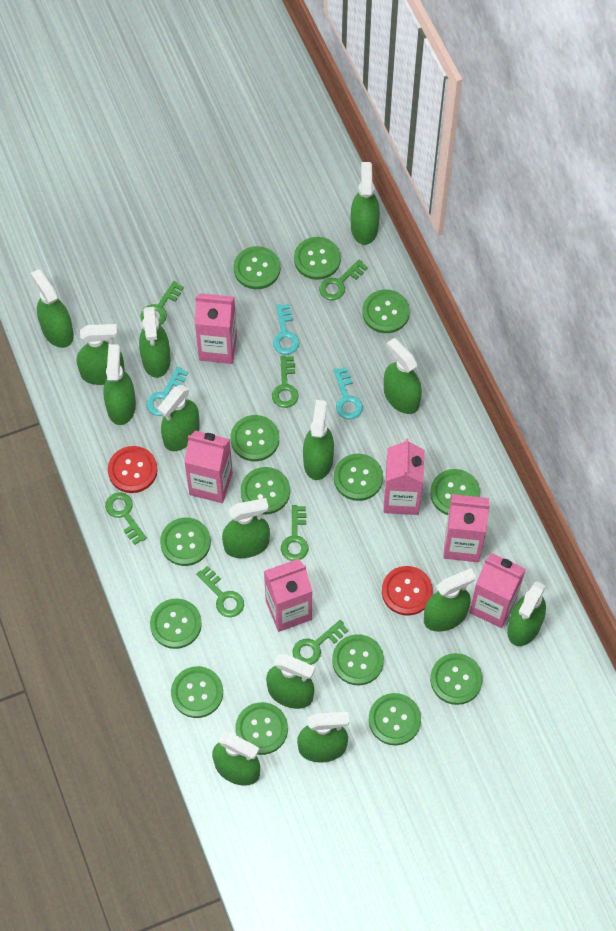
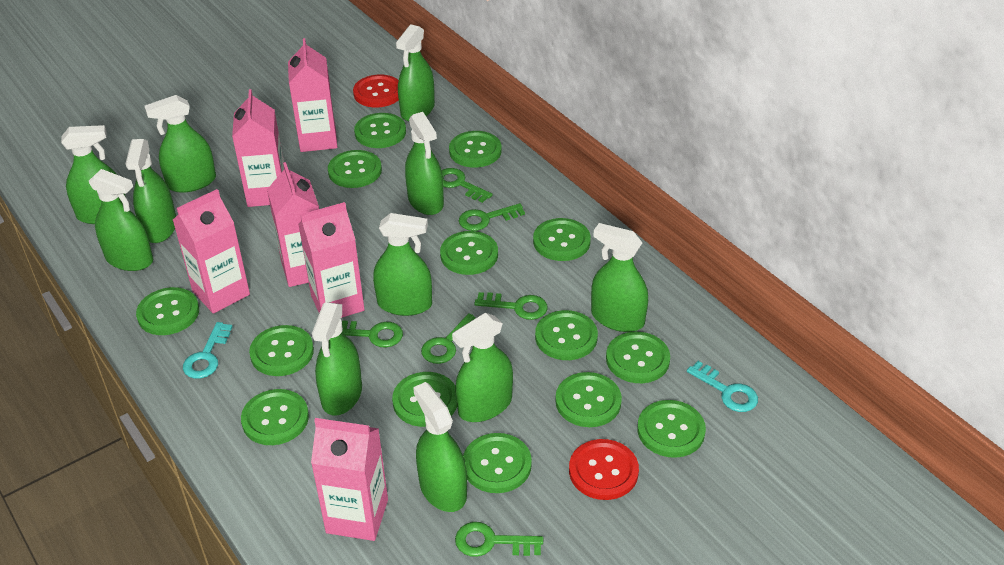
green key: 7 -> 6
green spray bottle: 14 -> 11
turquoise key: 3 -> 2

